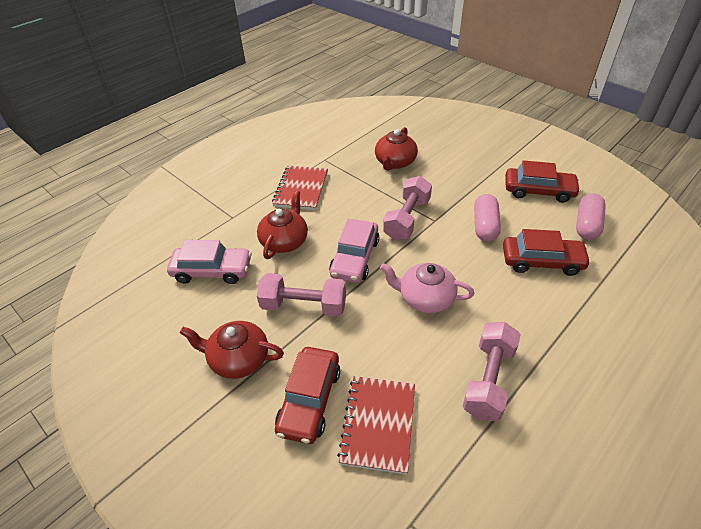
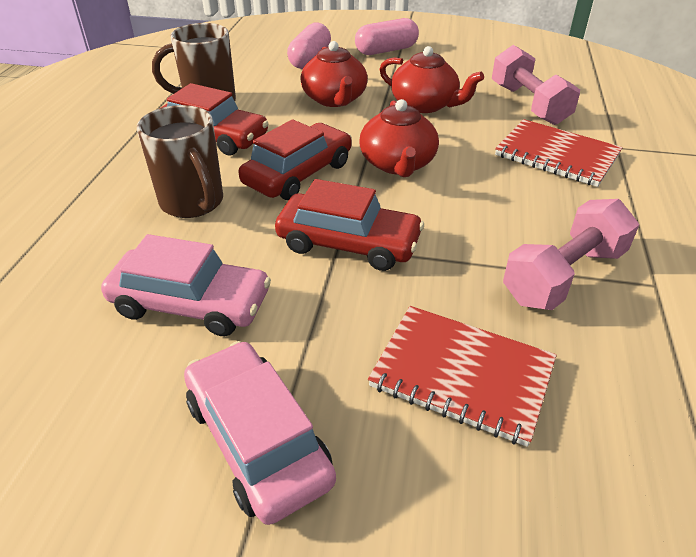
brown mug: 0 -> 2
pink dumbbell: 3 -> 2
pink teapot: 1 -> 0

